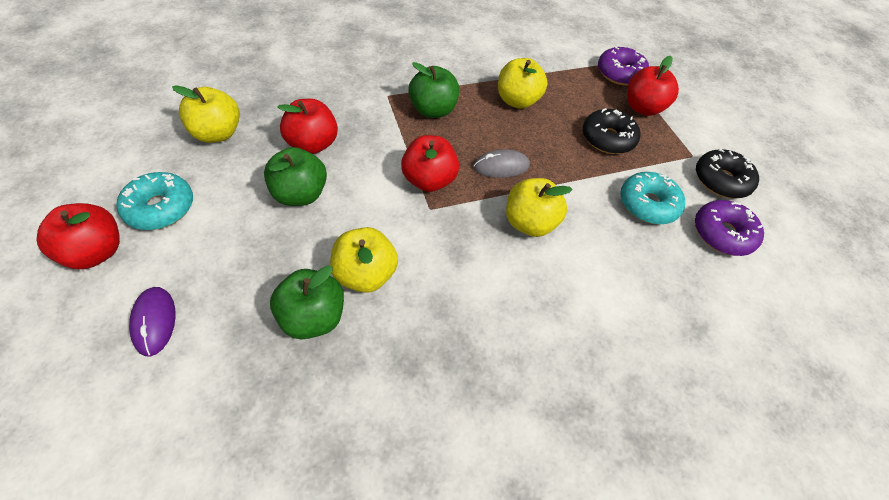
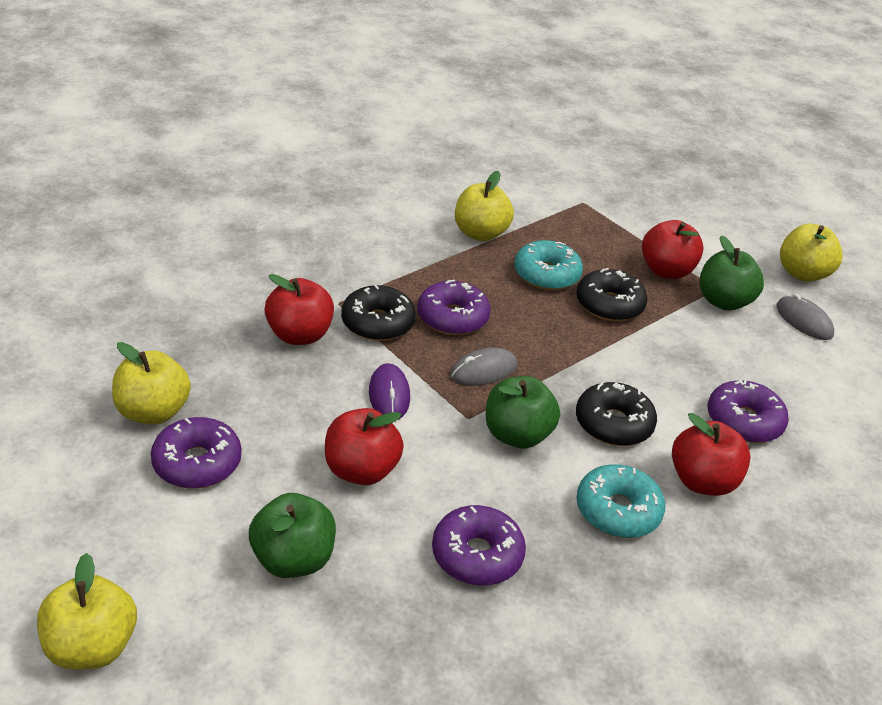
black donut: 2 -> 3
grey mouse: 1 -> 2
purple donut: 2 -> 4

